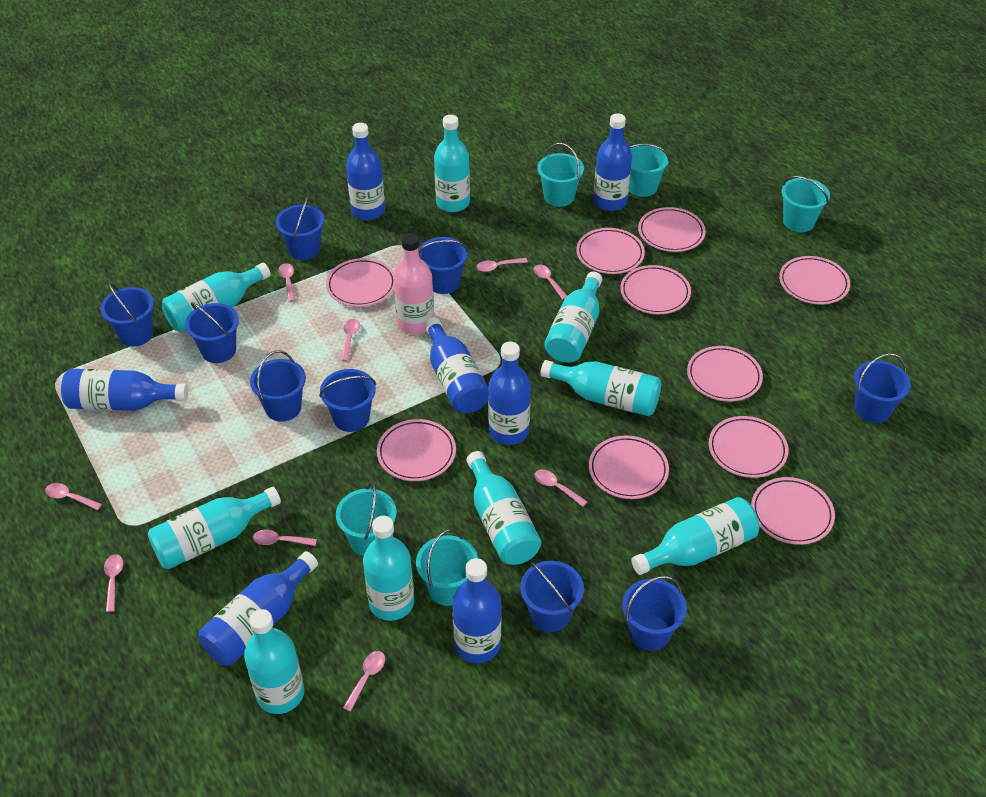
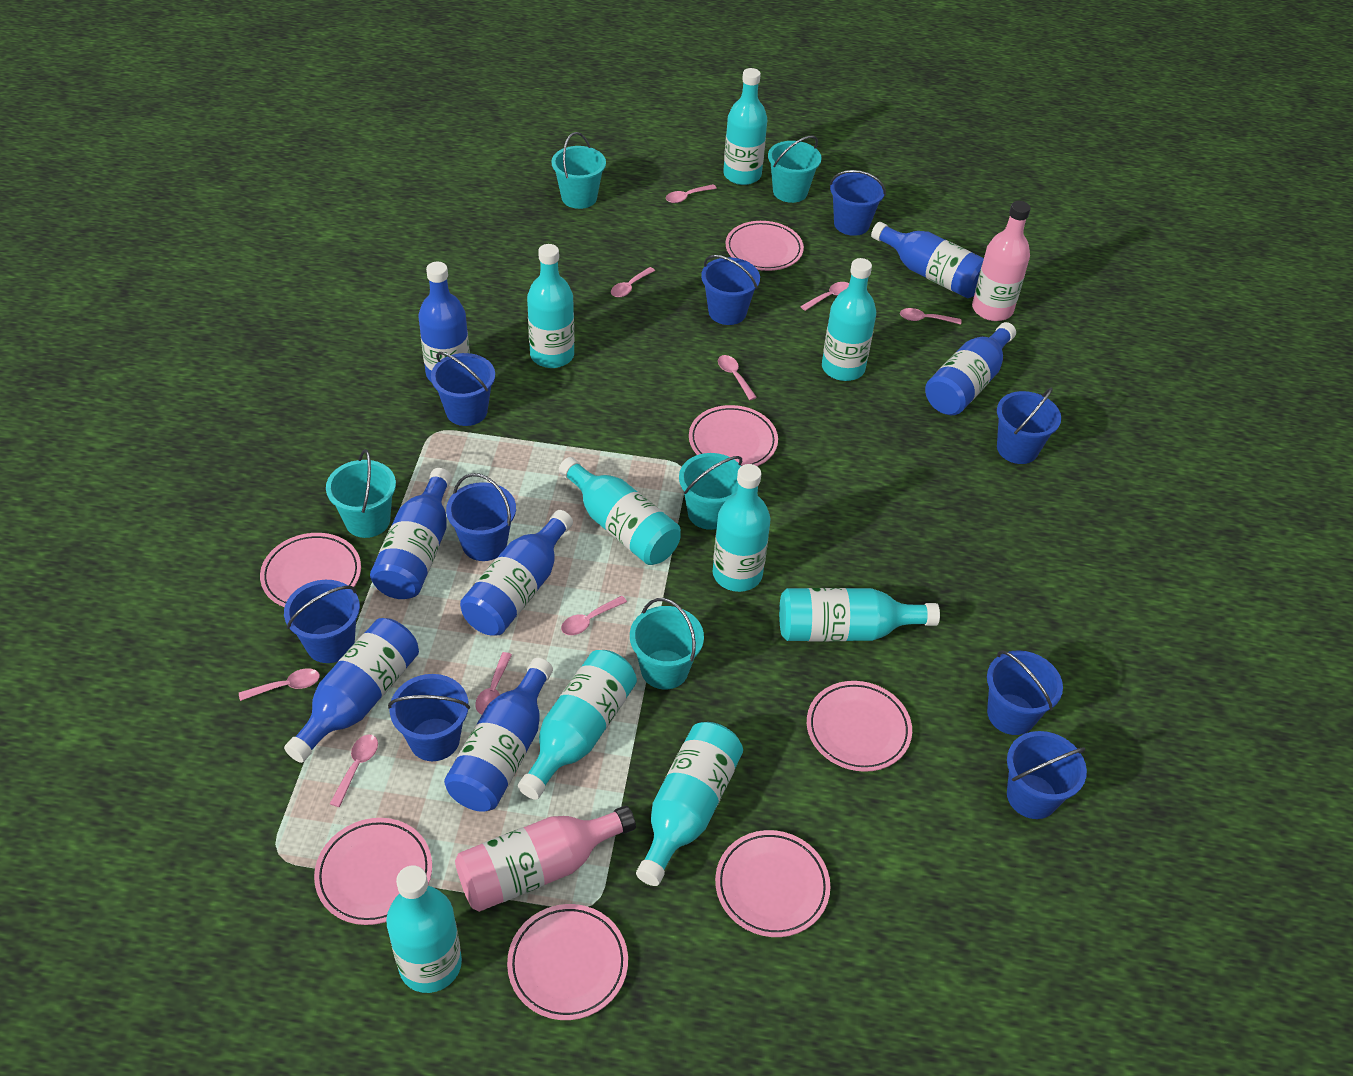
pink bottle: 1 -> 2
pink plate: 10 -> 7

